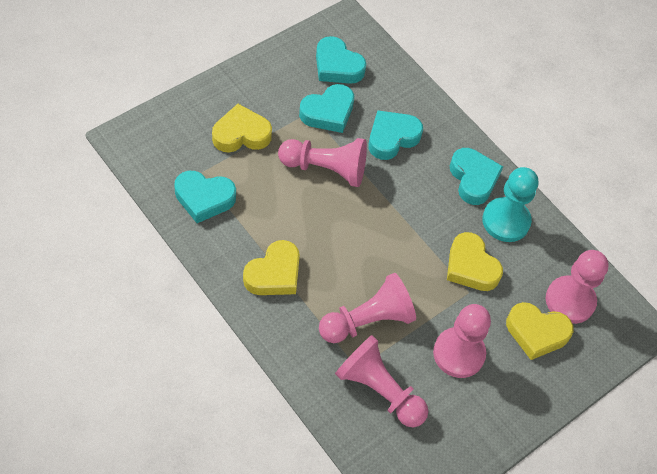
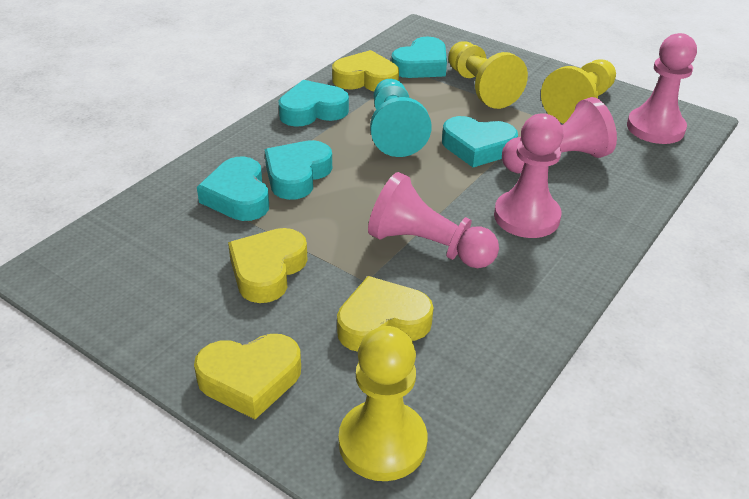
pink pawn: 5 -> 4
yellow pawn: 0 -> 3

